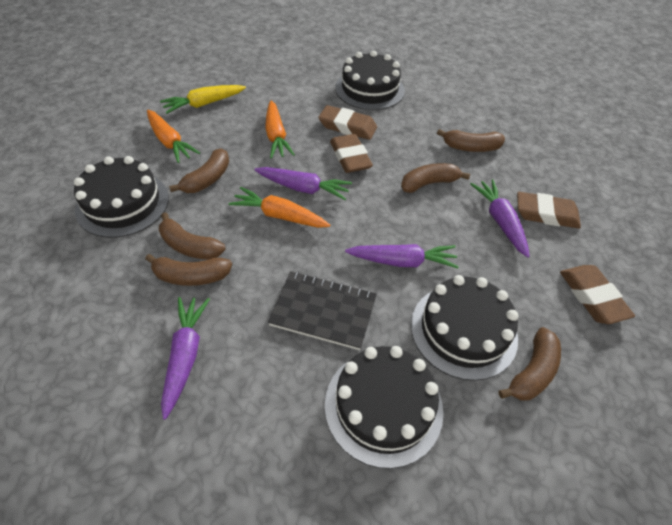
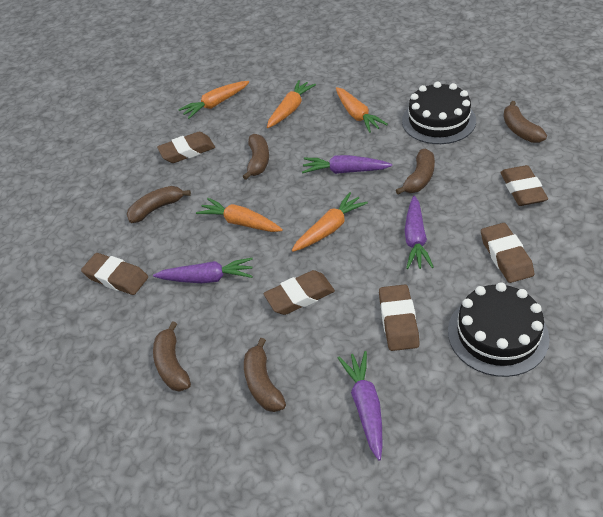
black cake: 4 -> 2
black notebook: 1 -> 0
brown eraser: 4 -> 6
orange carrot: 3 -> 5
yellow carrot: 1 -> 0

